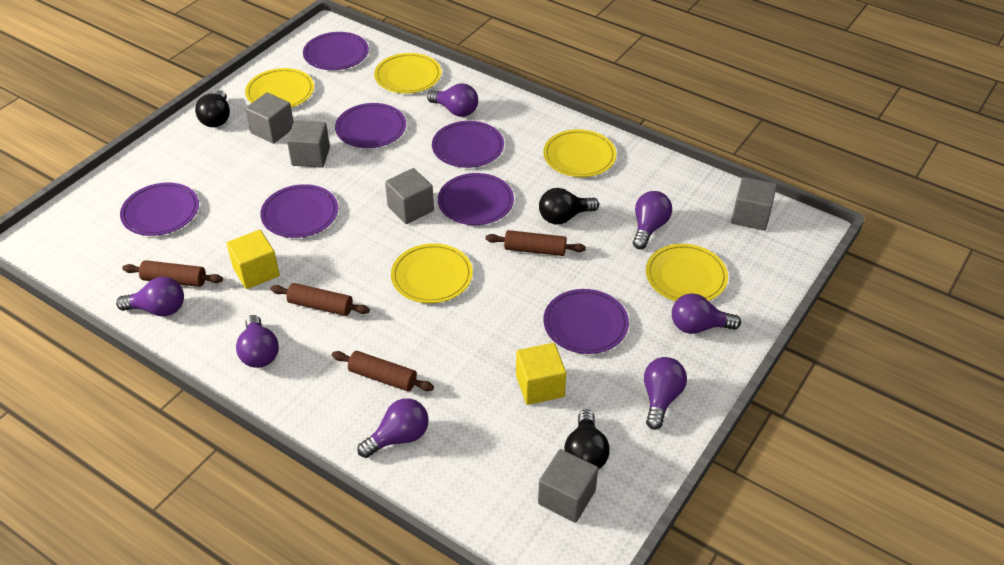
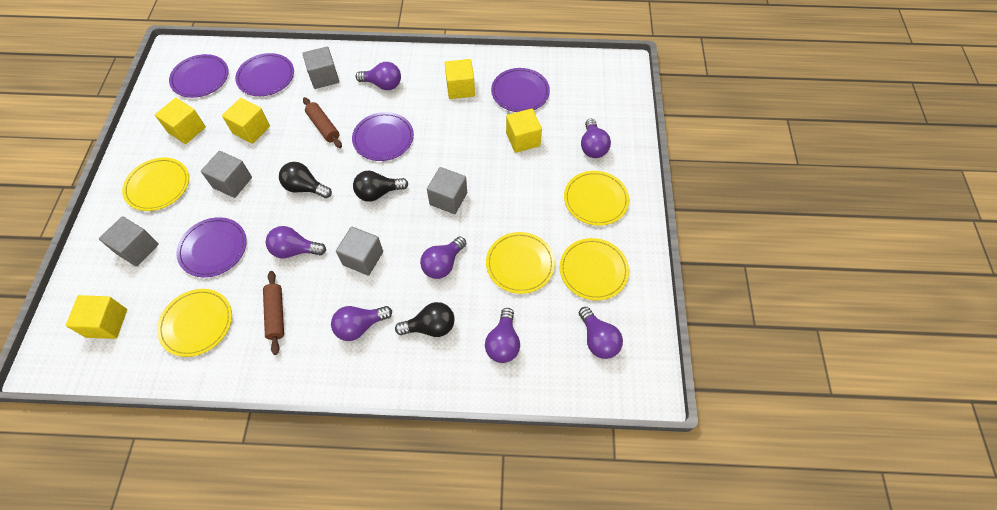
brown rolling pin: 4 -> 2
purple plate: 7 -> 5
yellow cube: 2 -> 5

